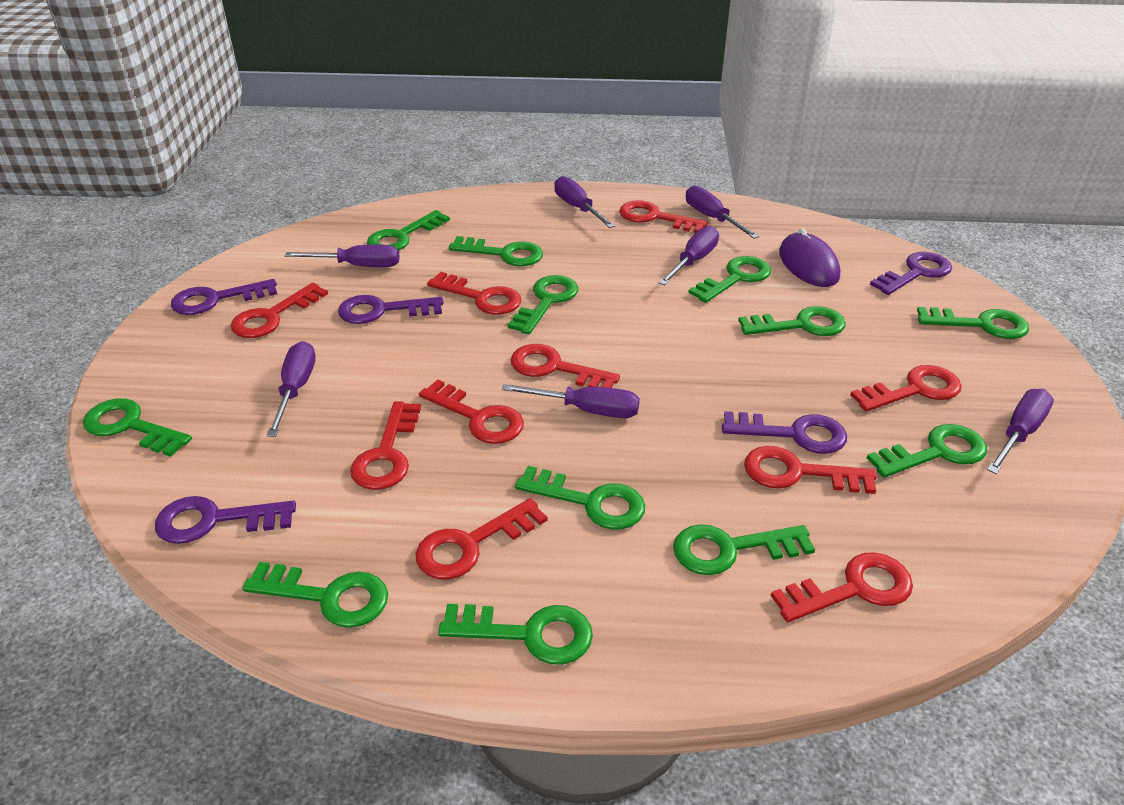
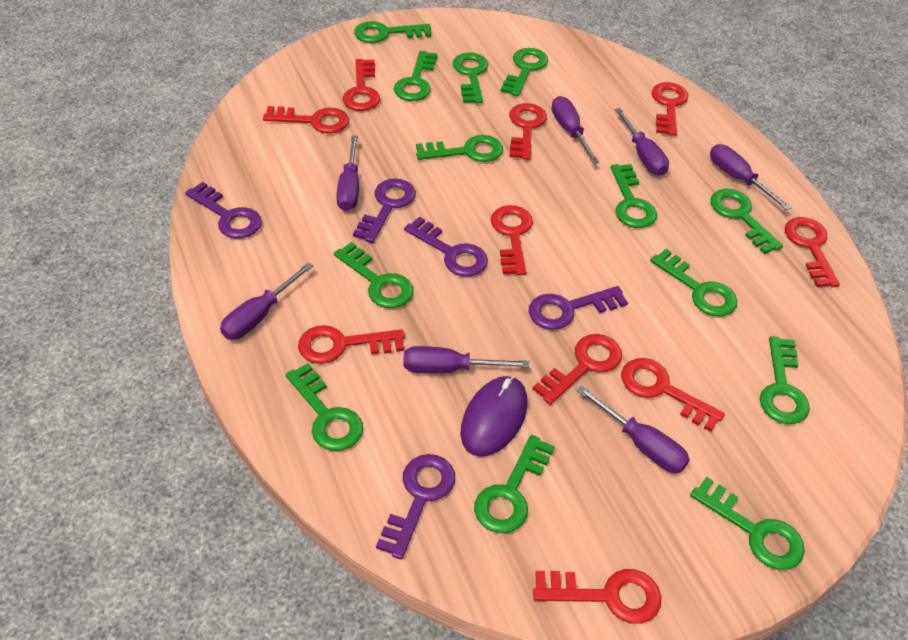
green key: 12 -> 13

